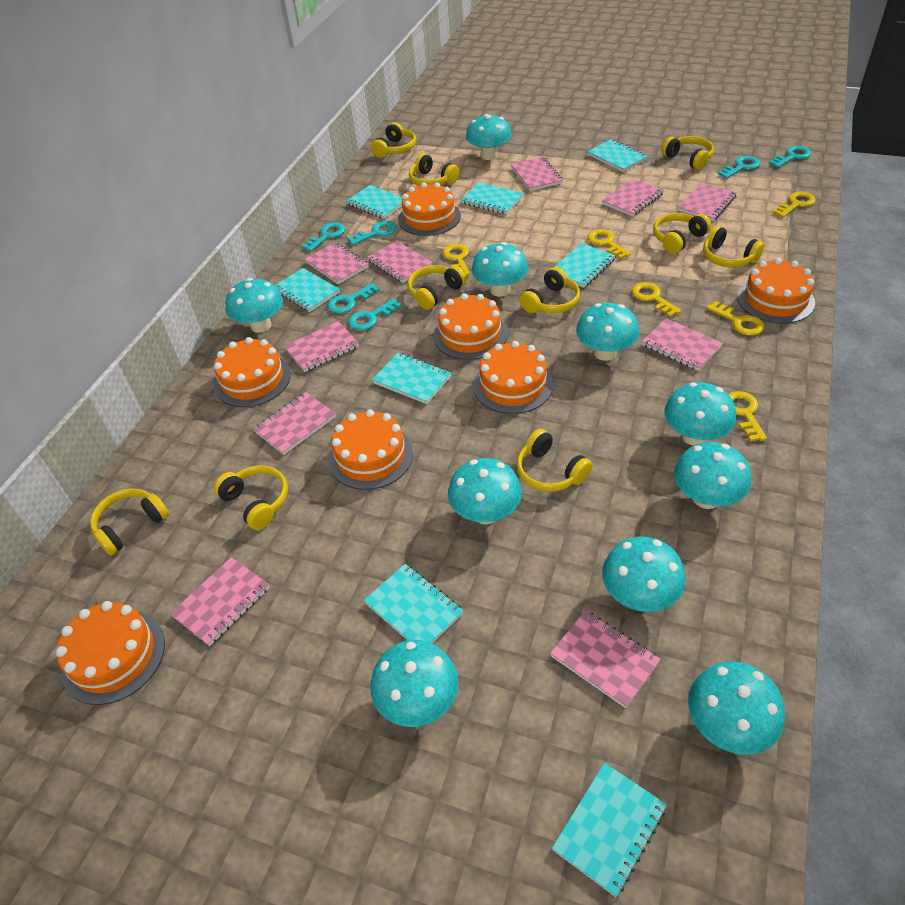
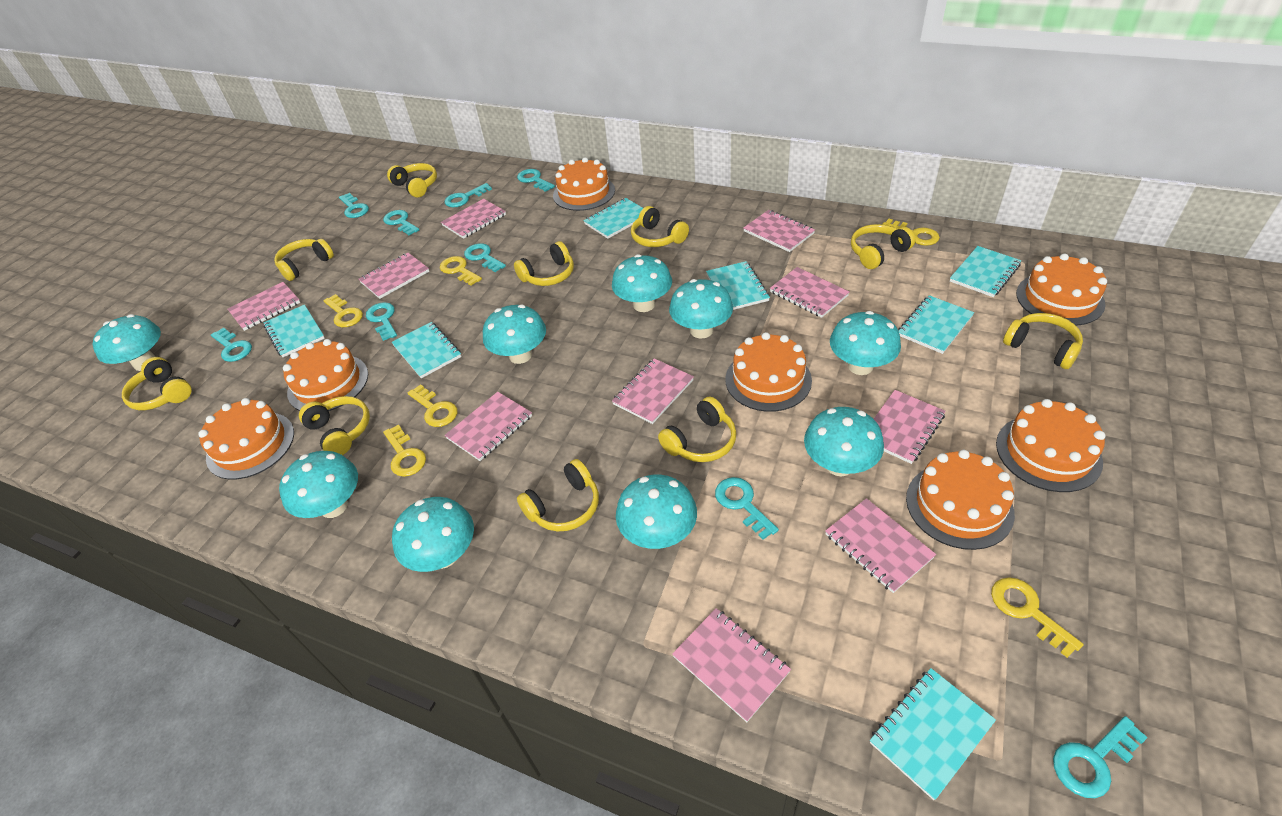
turquoise key: 6 -> 9
turquoise mushroom: 10 -> 9
turquoise notebook: 8 -> 7

